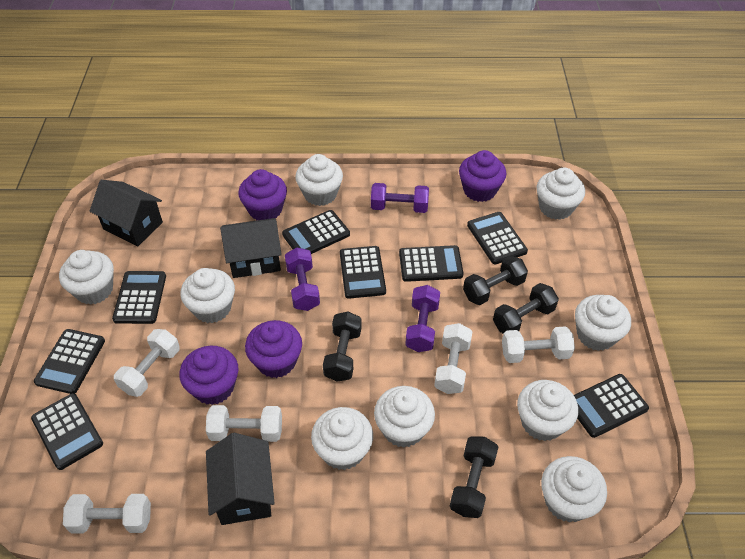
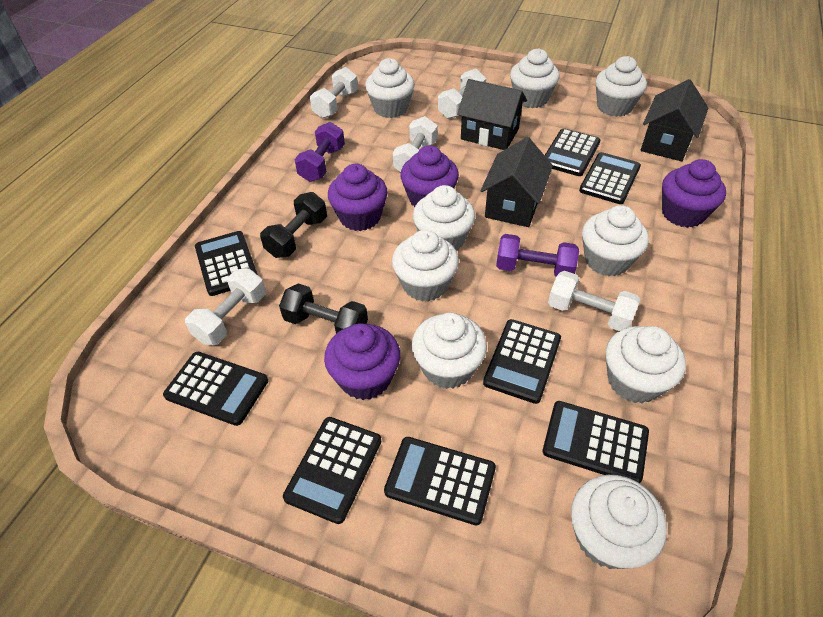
black dumbbell: 4 -> 2
purple dumbbell: 3 -> 2

